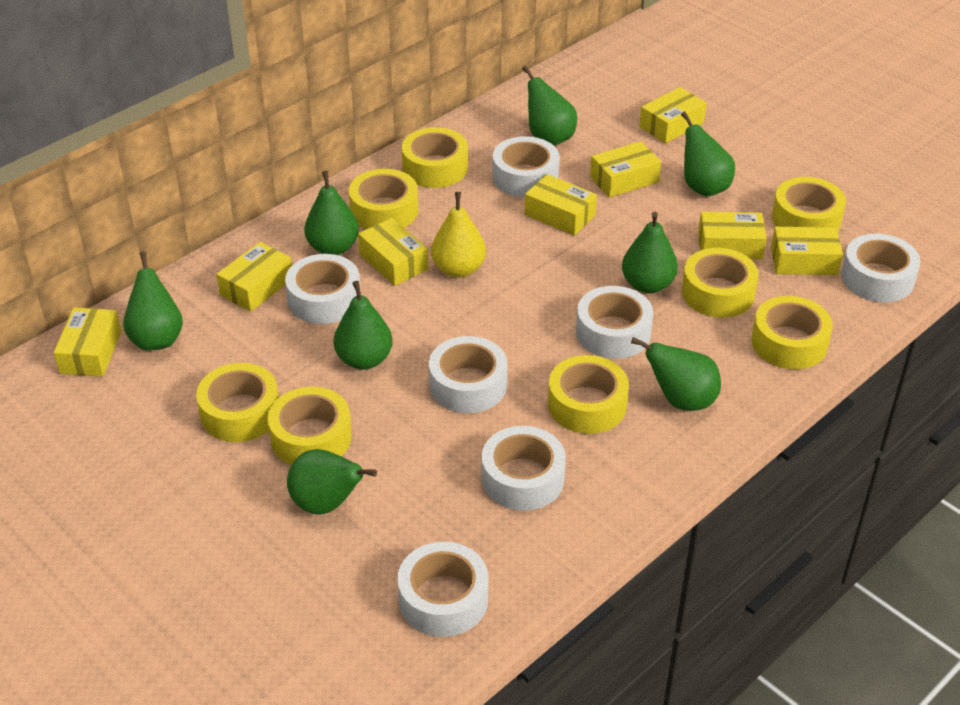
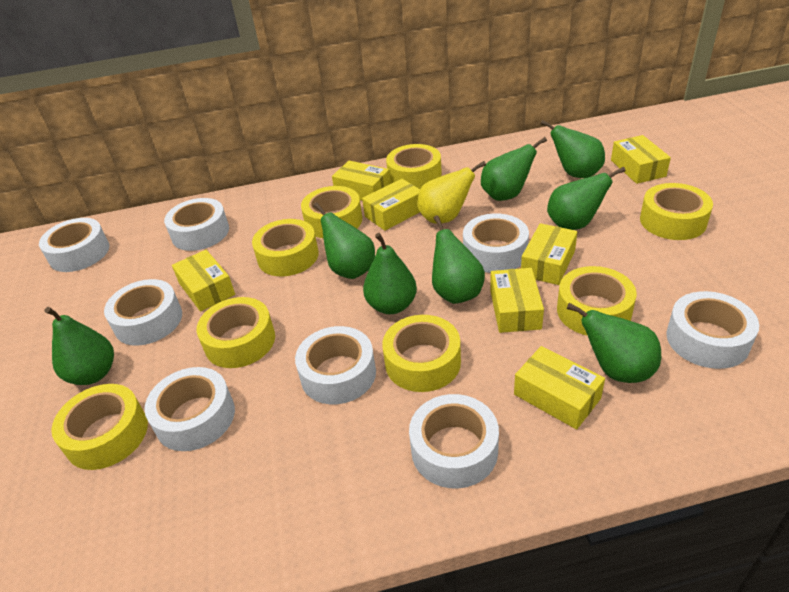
white tape: 7 -> 8
yellow box: 8 -> 7

